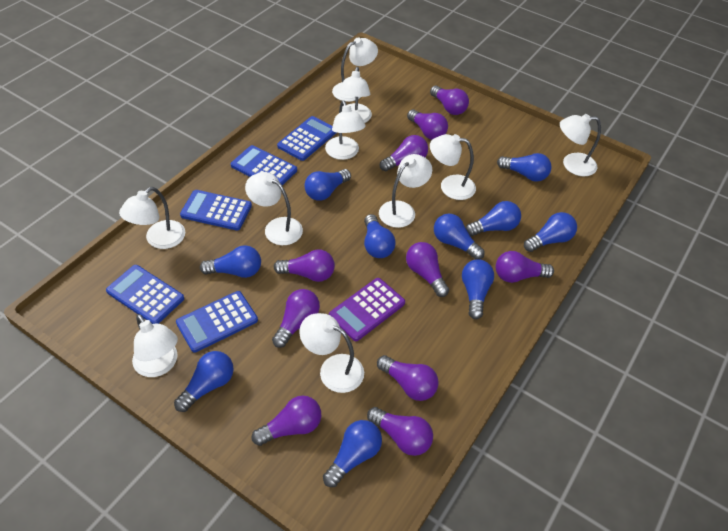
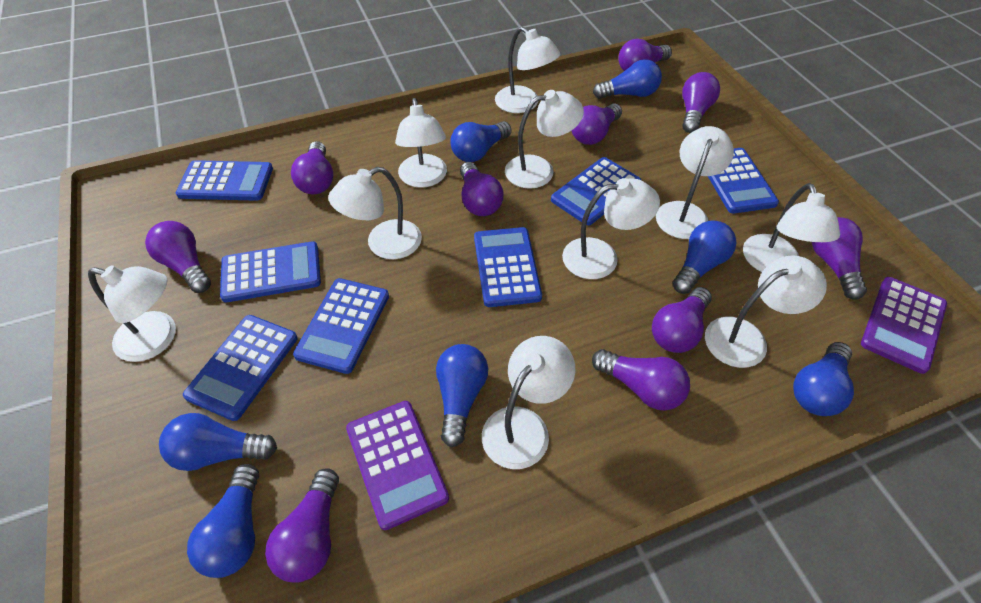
blue calculator: 5 -> 7
blue light bulb: 10 -> 7
purple calculator: 1 -> 2

